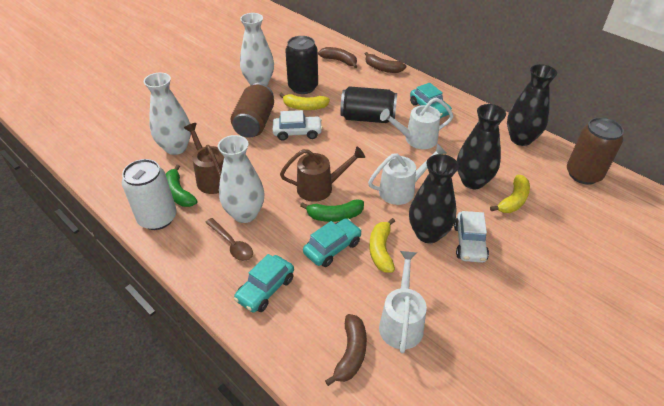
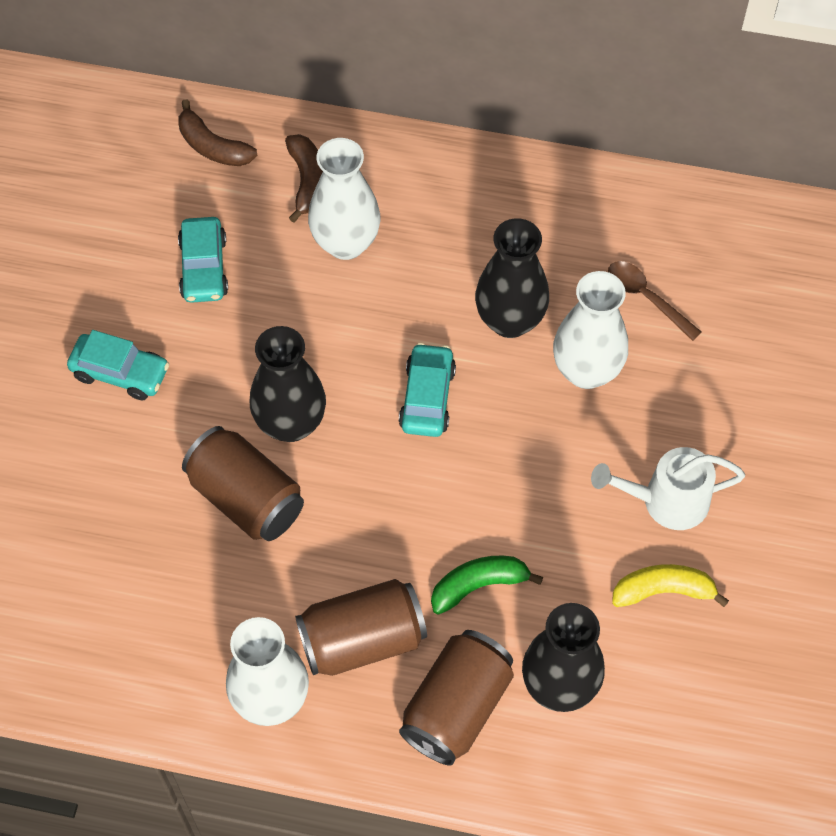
black can: 2 -> 0
brown banana: 3 -> 2
brown can: 2 -> 3
brown watering can: 2 -> 0
green banana: 2 -> 1
white can: 1 -> 0
white car: 2 -> 0
white watering can: 3 -> 1
yellow banana: 3 -> 1

